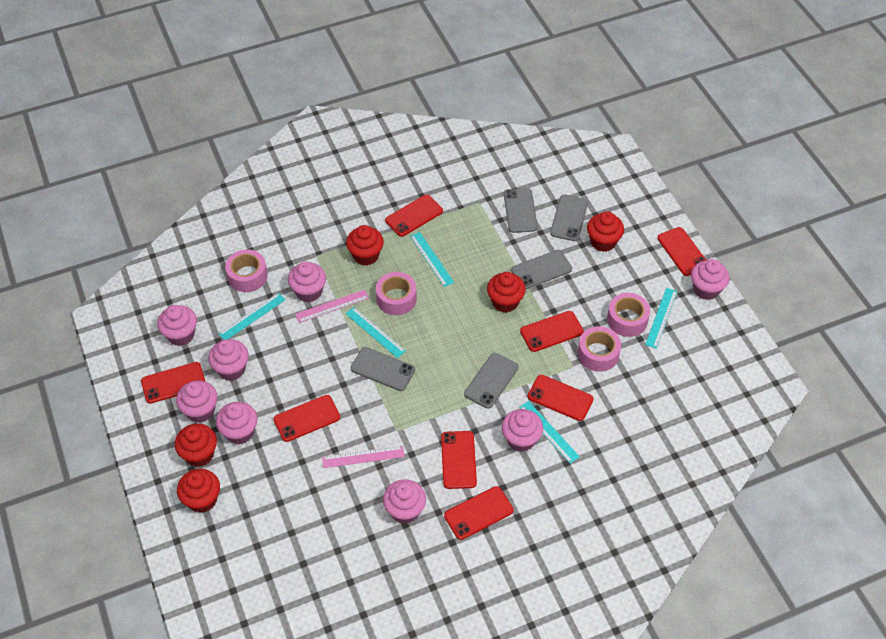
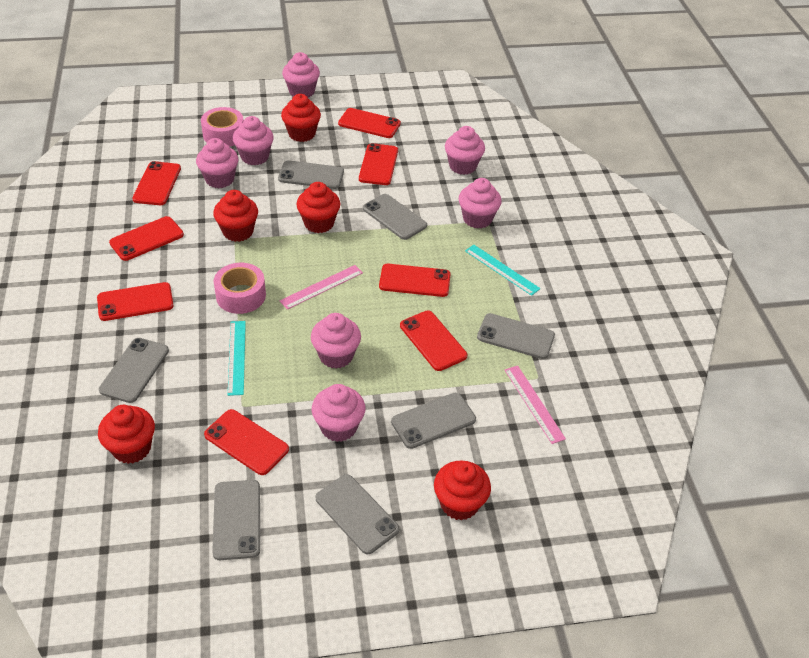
grey phone: 5 -> 7
pink cupcake: 8 -> 7
pink tape: 4 -> 2
turquoise ruler: 5 -> 2

